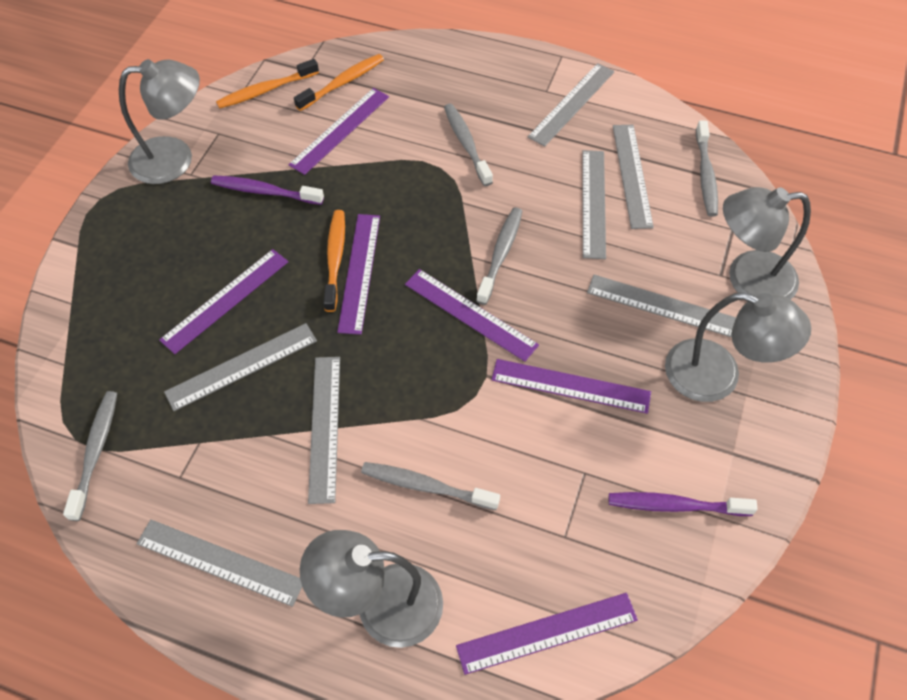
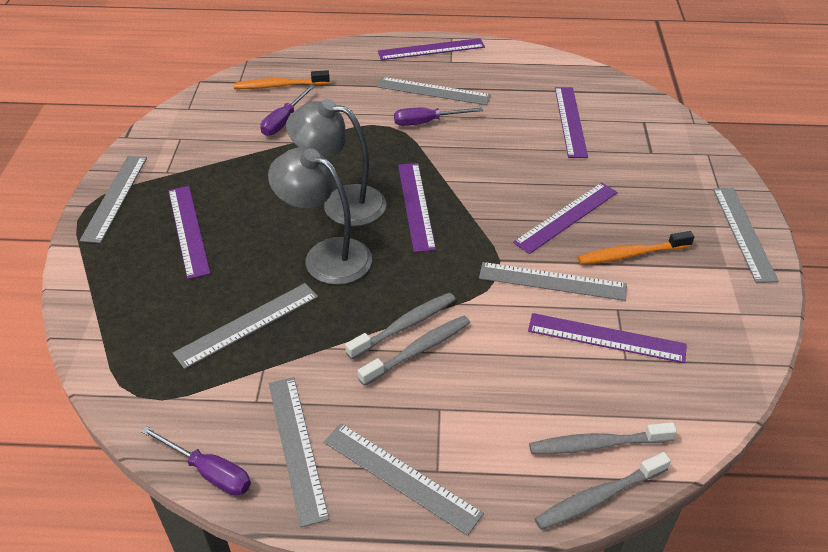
grey lamp: 4 -> 2
grey toothbrush: 5 -> 4
orange toothbrush: 3 -> 2
purple screwdriver: 0 -> 3
purple toothbrush: 2 -> 0

